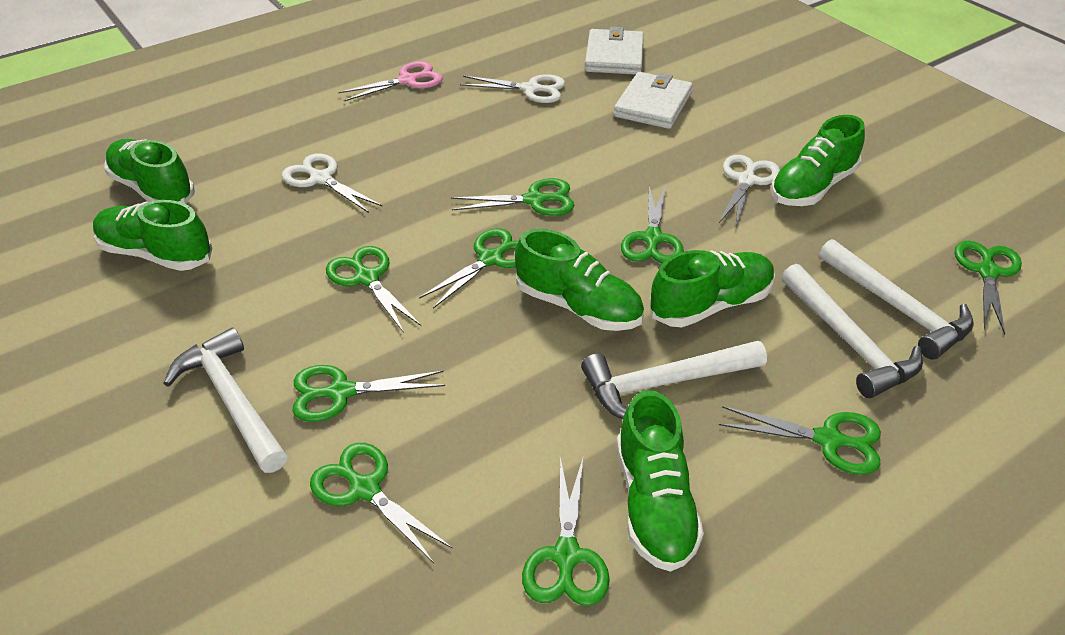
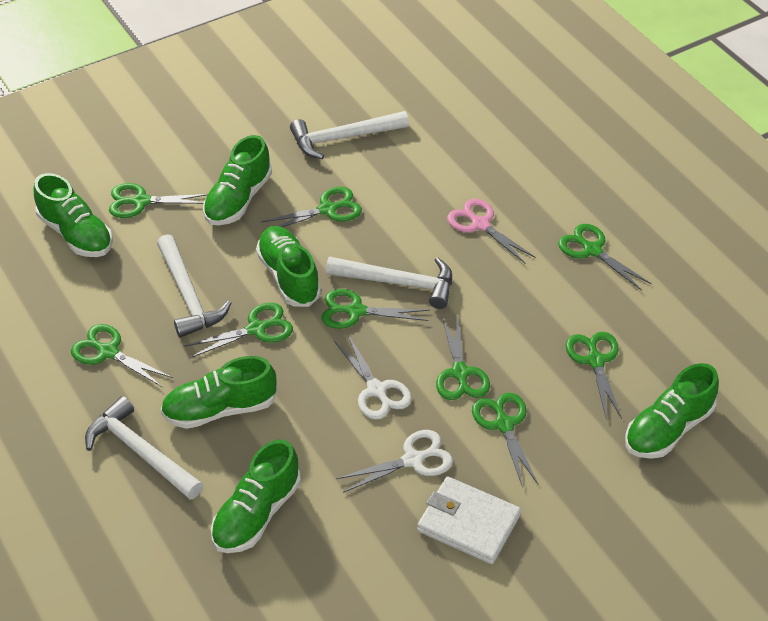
white scissors: 3 -> 2
white wallet: 2 -> 1

